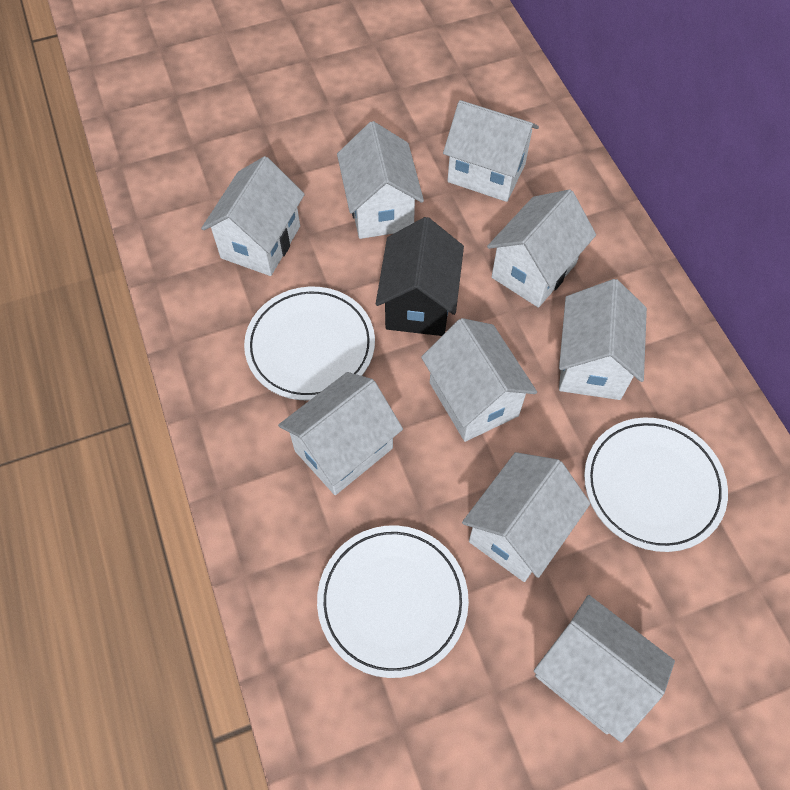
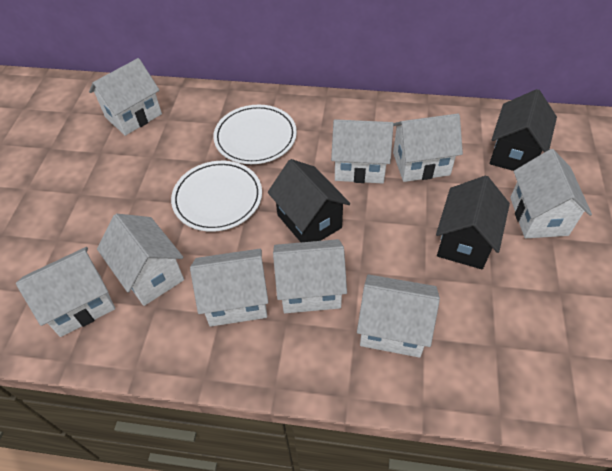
black house: 1 -> 3
white plate: 3 -> 2

